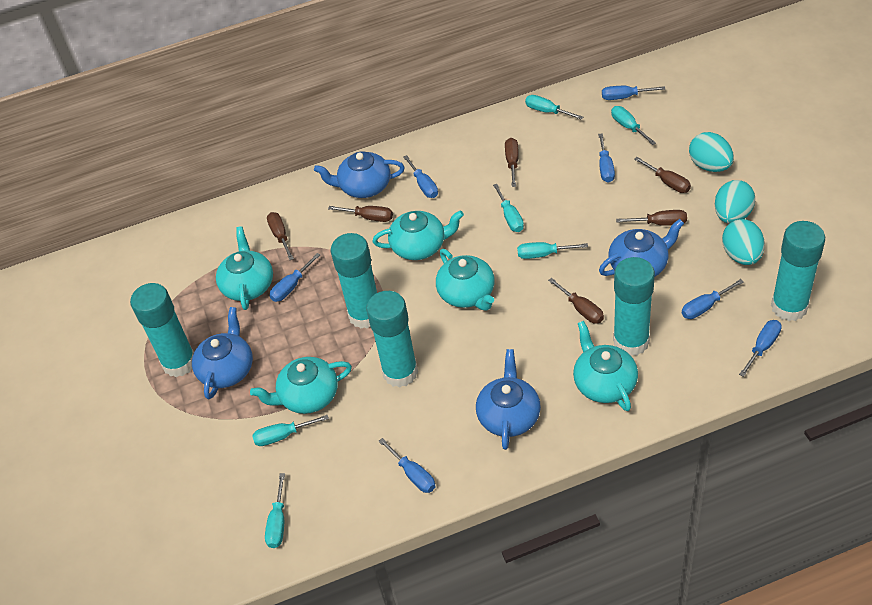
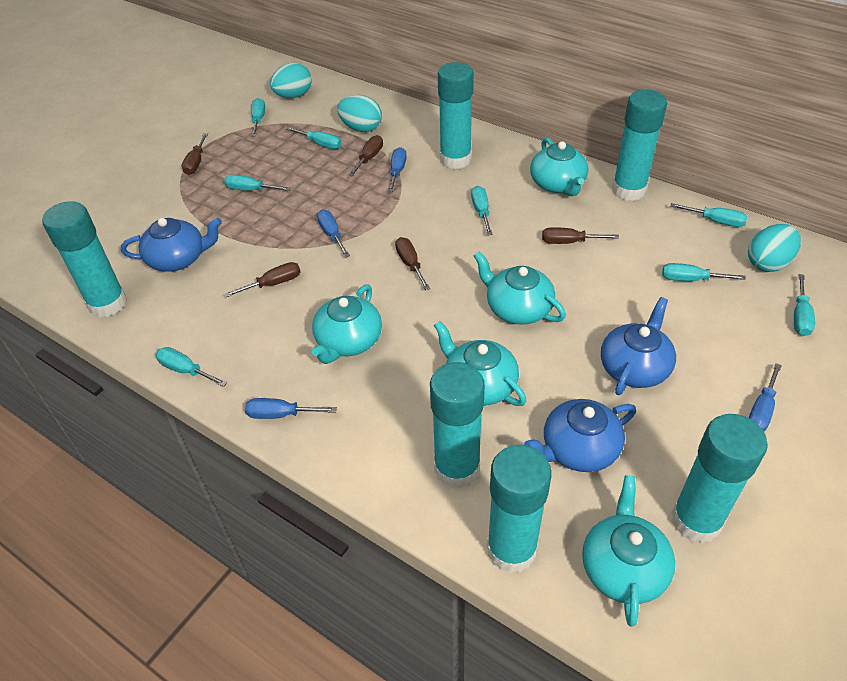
blue screwdriver: 7 -> 4
blue teapot: 4 -> 3
brown screwdriver: 6 -> 5
turquoise glue stick: 5 -> 6
turquoise screwdriver: 6 -> 8

